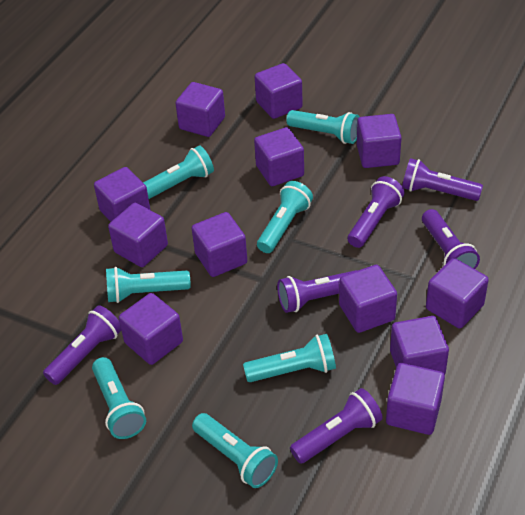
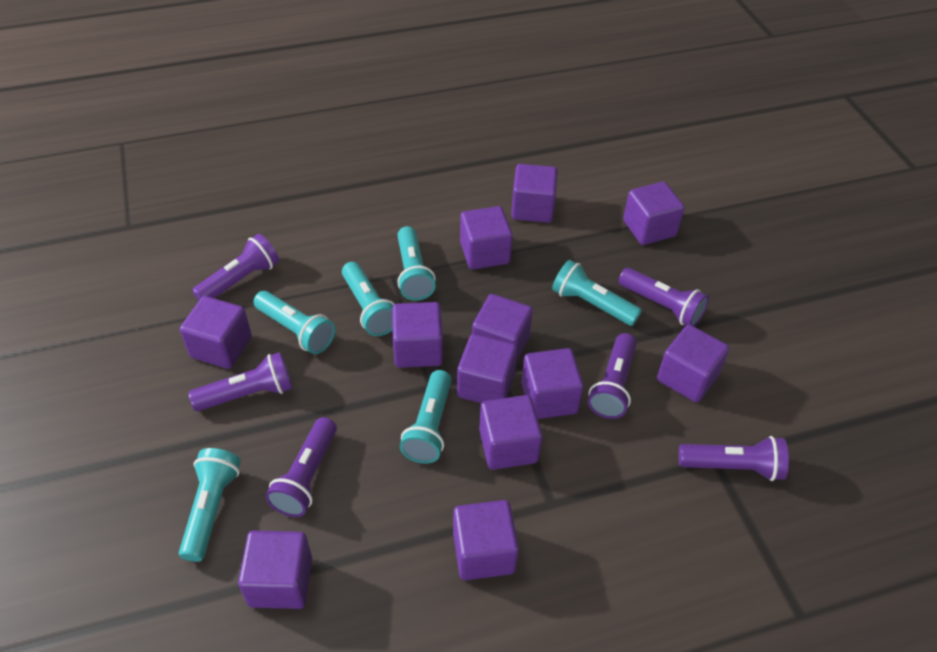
turquoise flashlight: 7 -> 6

